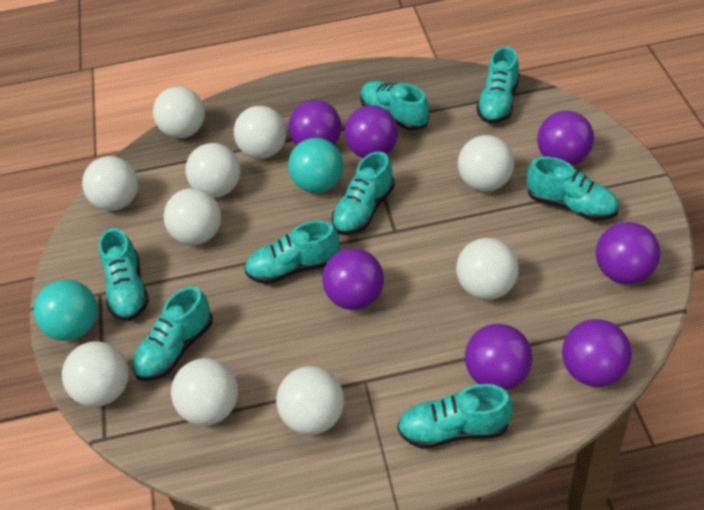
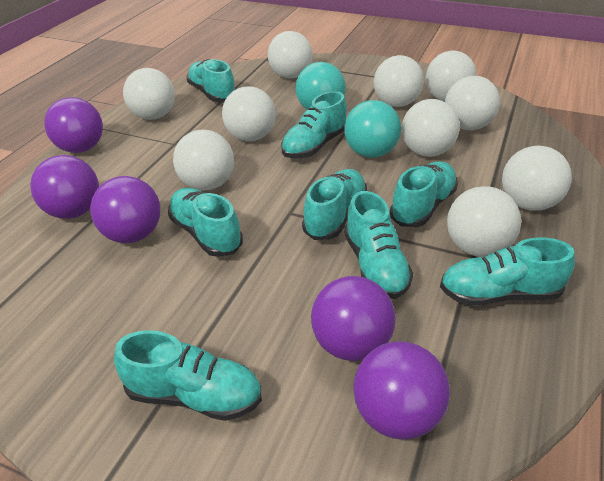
purple ball: 7 -> 5

